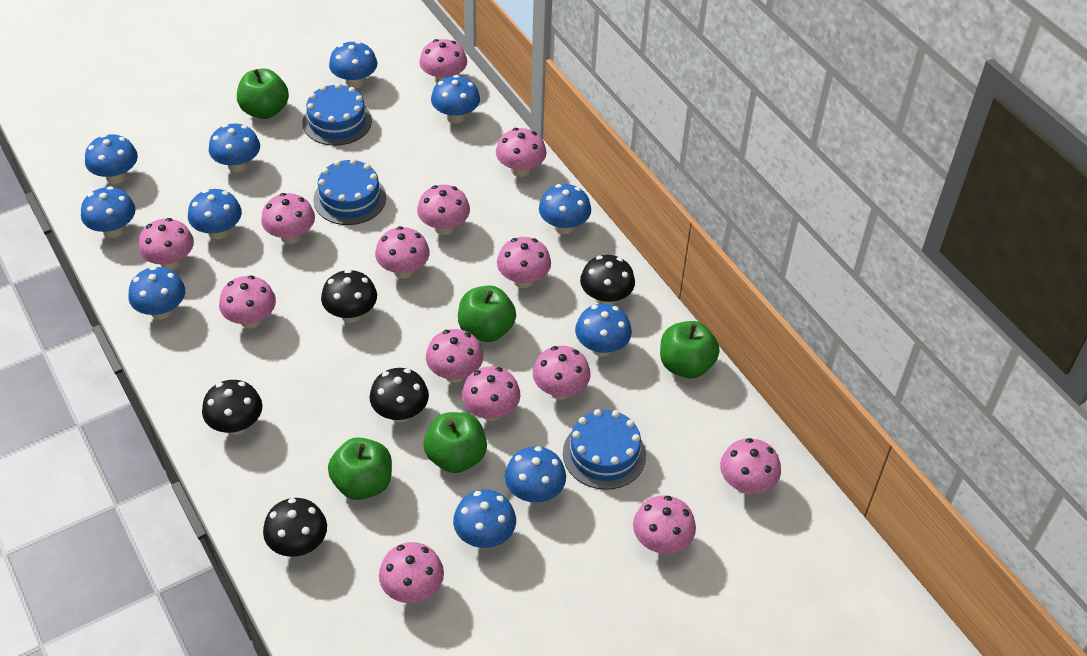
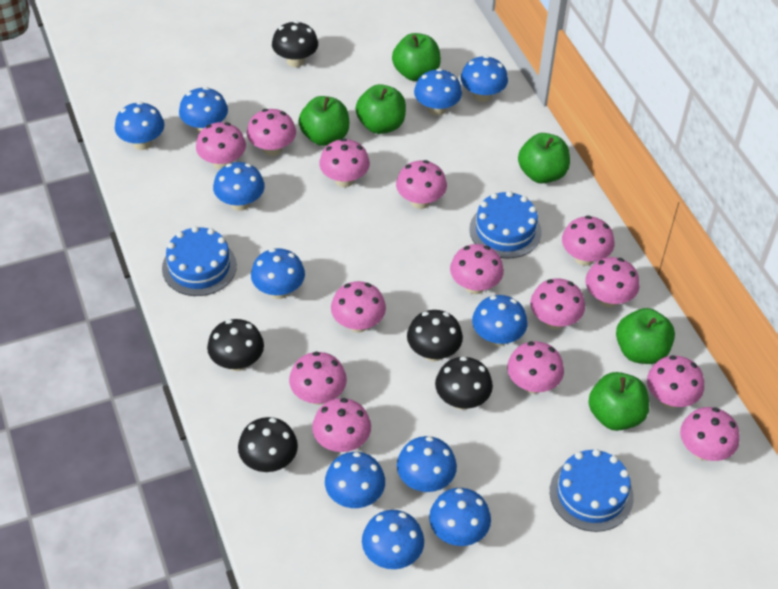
green apple: 5 -> 6

